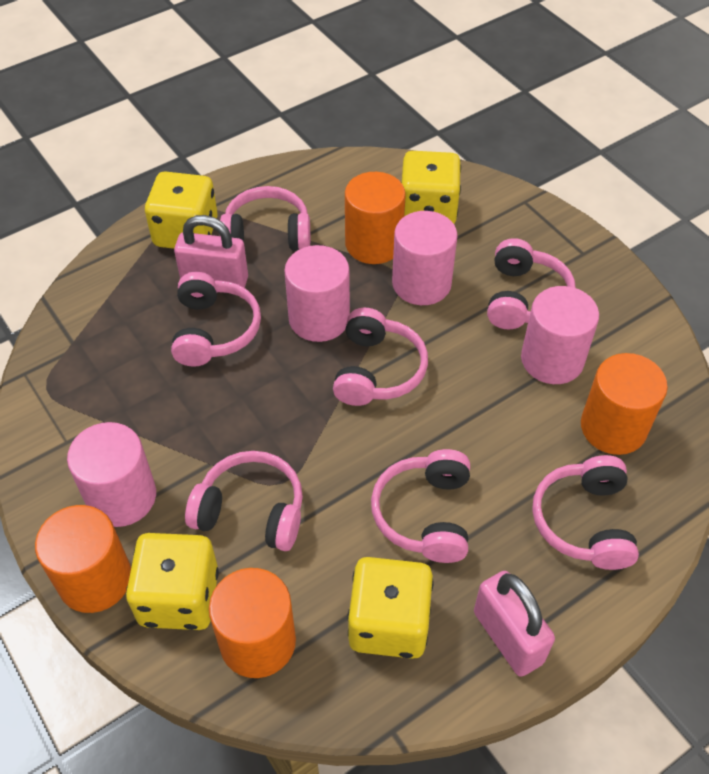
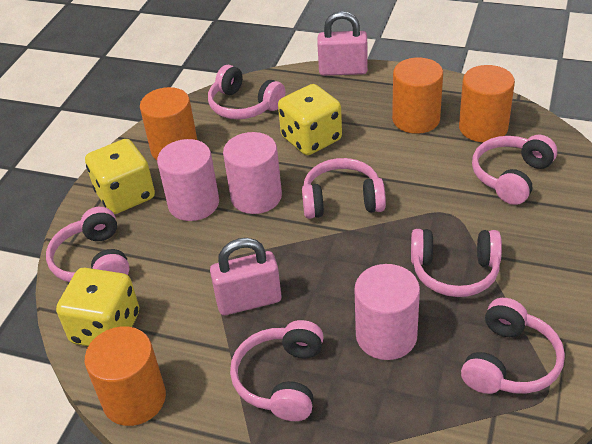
pink cylinder: 4 -> 3
yellow dice: 4 -> 3

